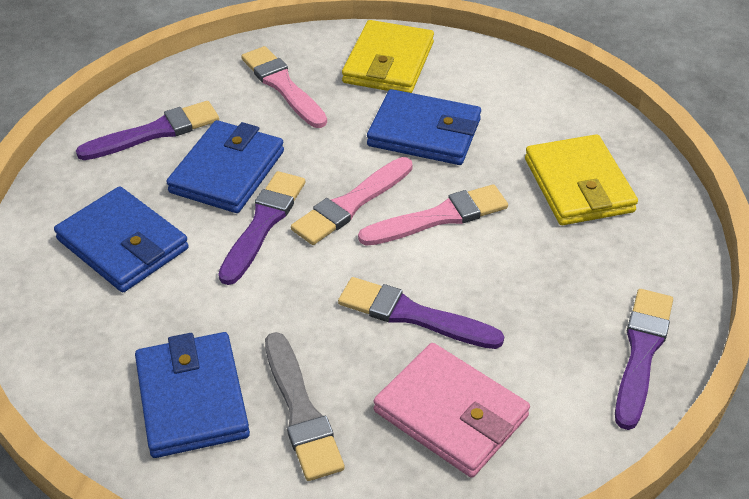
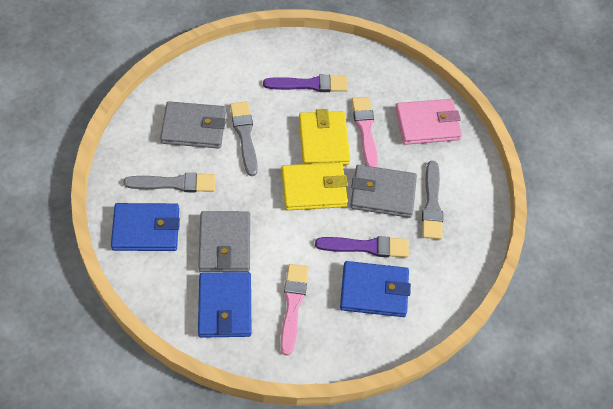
blue wallet: 4 -> 3
grey brush: 1 -> 3
grey wallet: 0 -> 3
pink brush: 3 -> 2
purple brush: 4 -> 2

